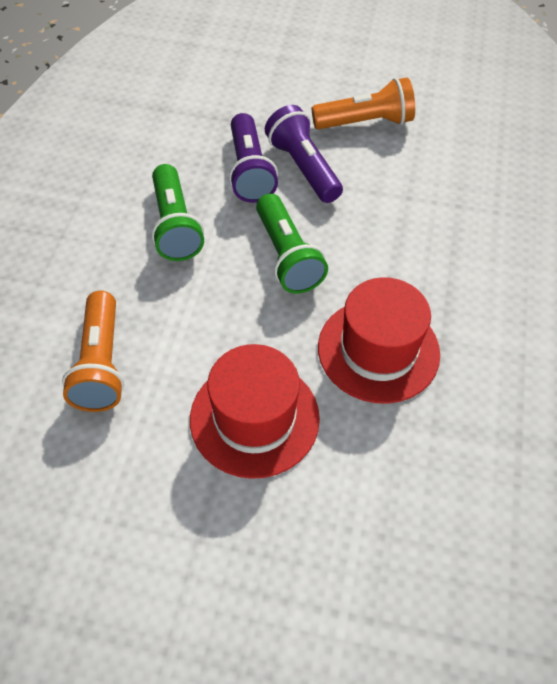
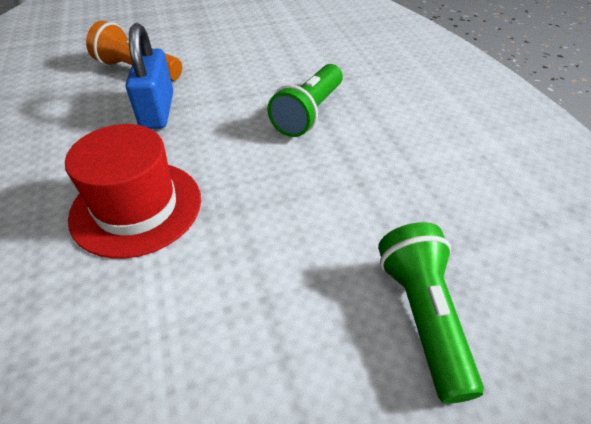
blue padlock: 0 -> 1
orange flashlight: 2 -> 1
purple flashlight: 2 -> 0
red hat: 2 -> 1

